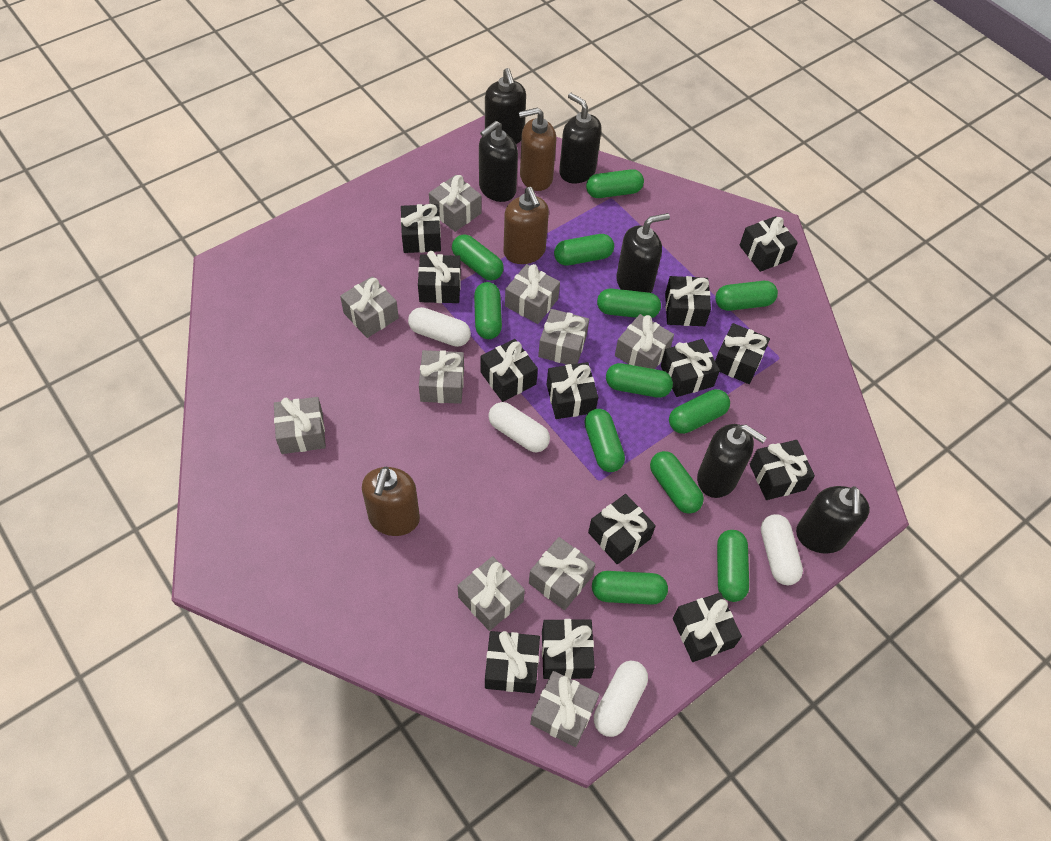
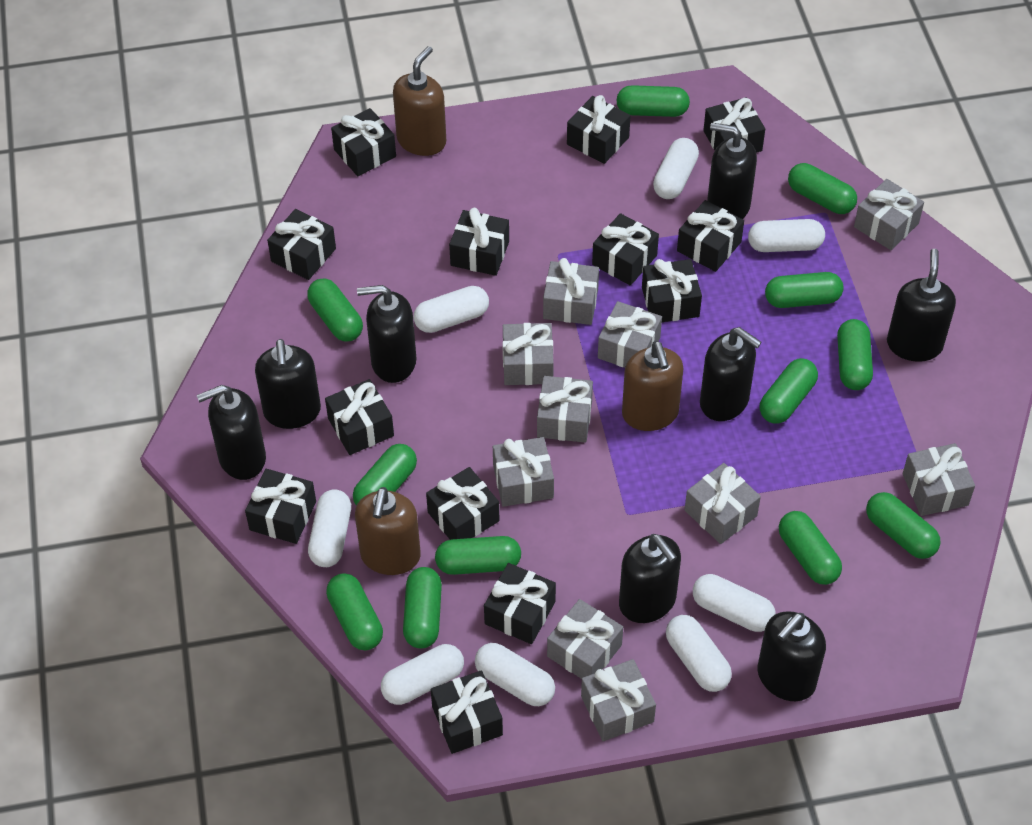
black soap dispenser: 6 -> 8
white capsule: 4 -> 8

